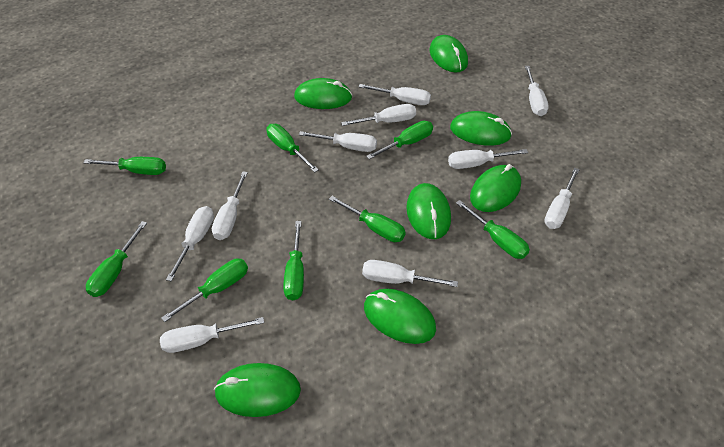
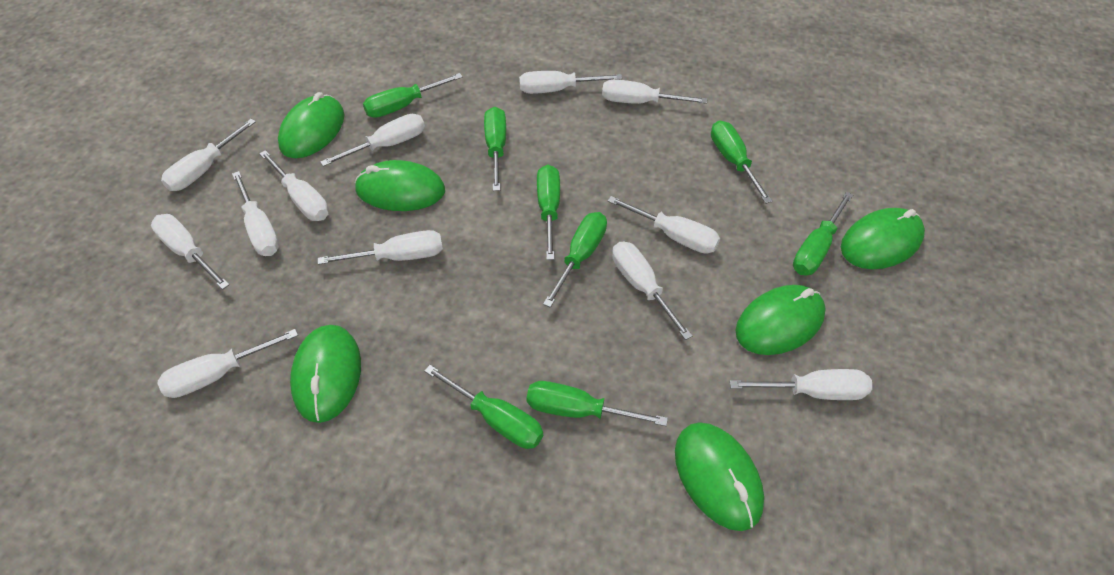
green mouse: 7 -> 6
white screwdriver: 10 -> 12

